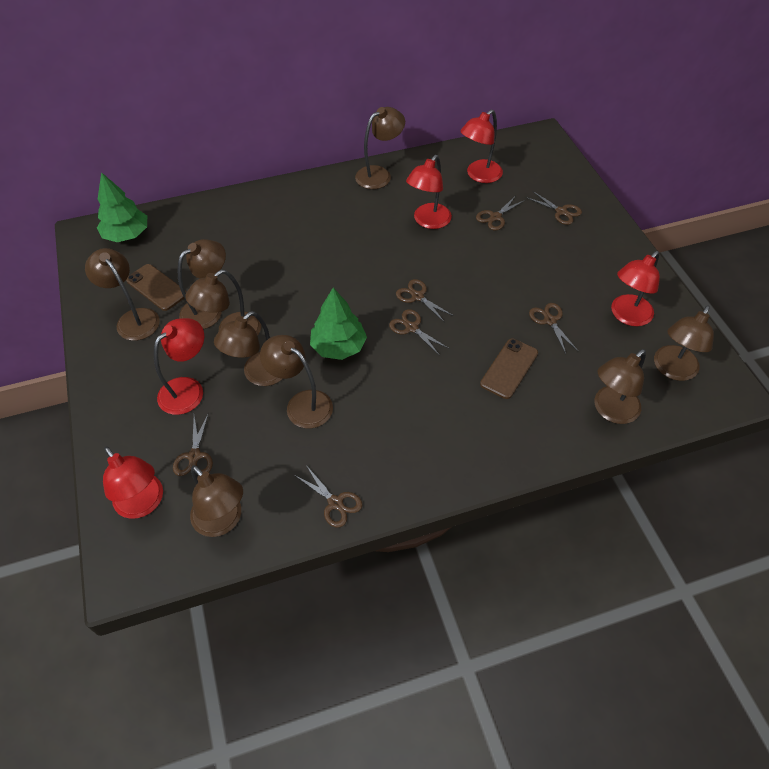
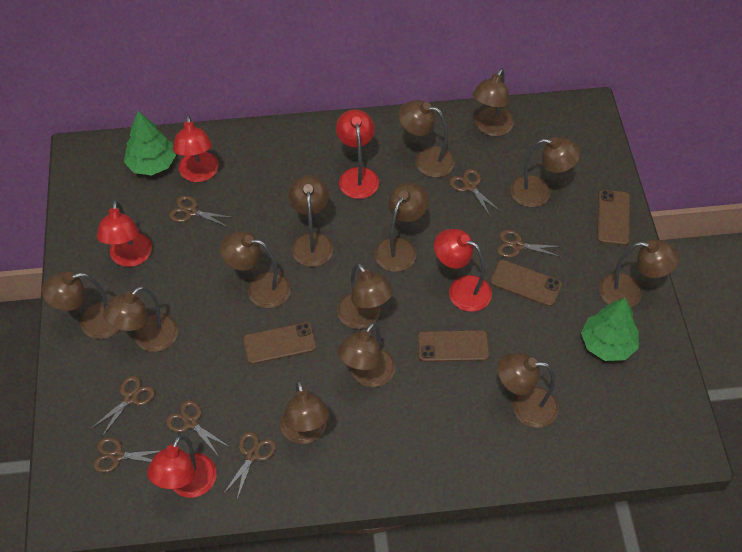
brown lamp: 9 -> 13
brown phone: 2 -> 4

